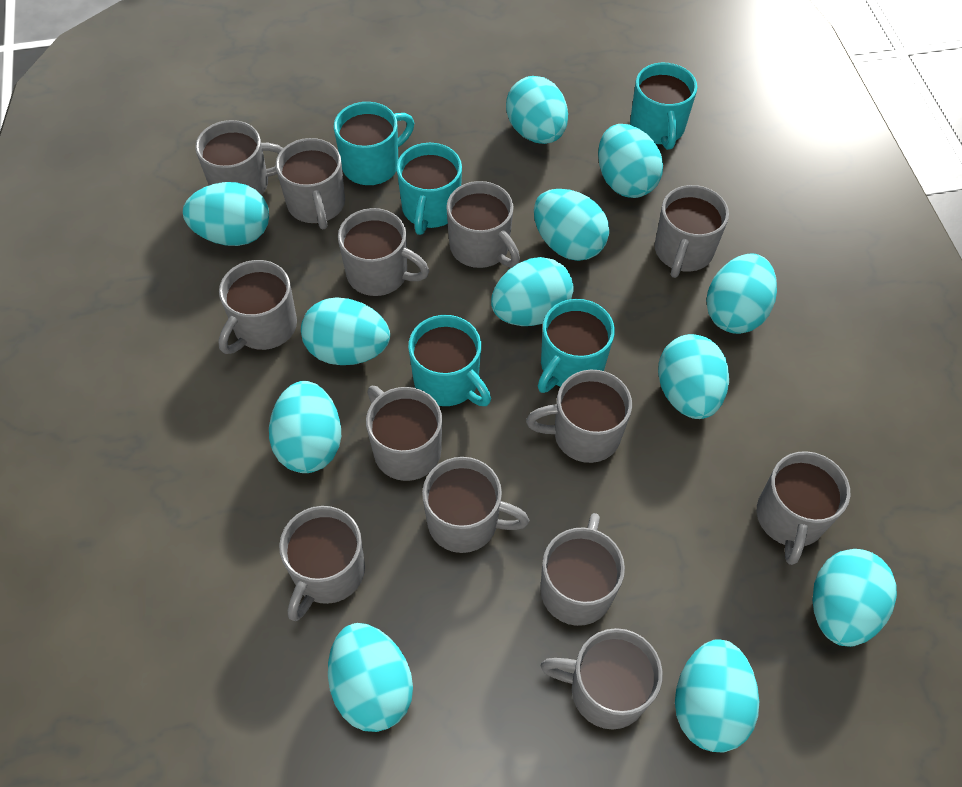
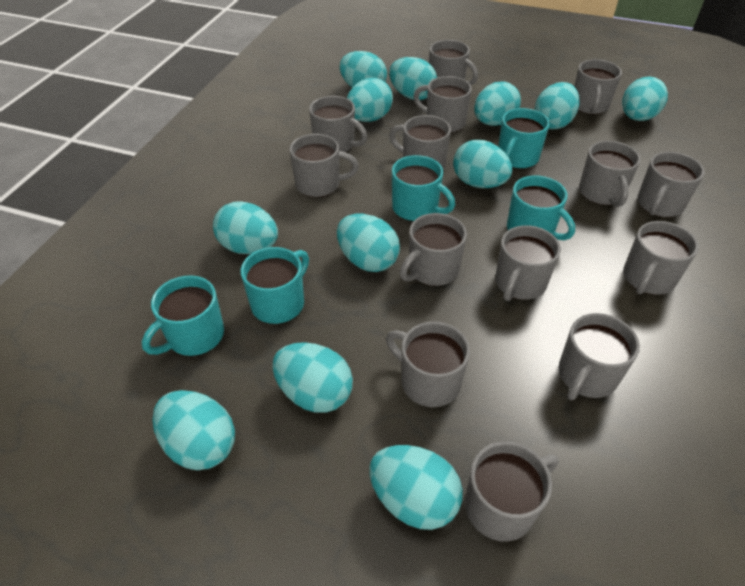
grey mug: 13 -> 14

